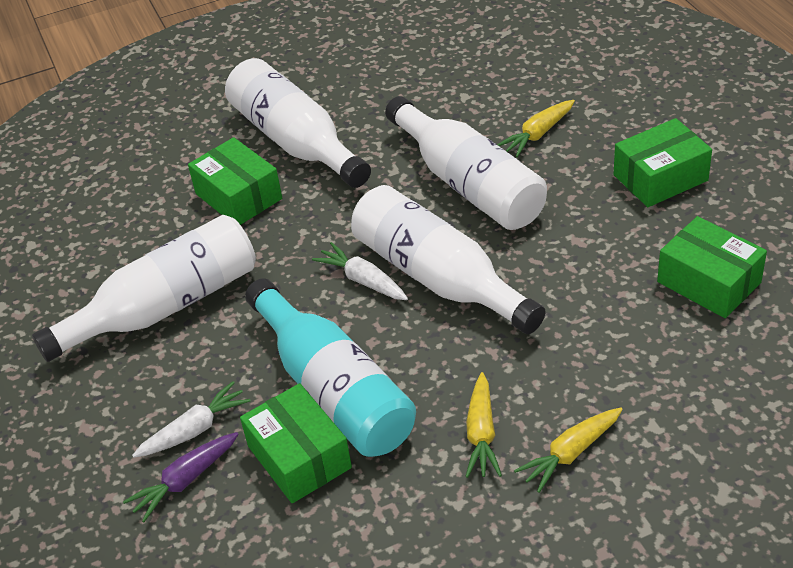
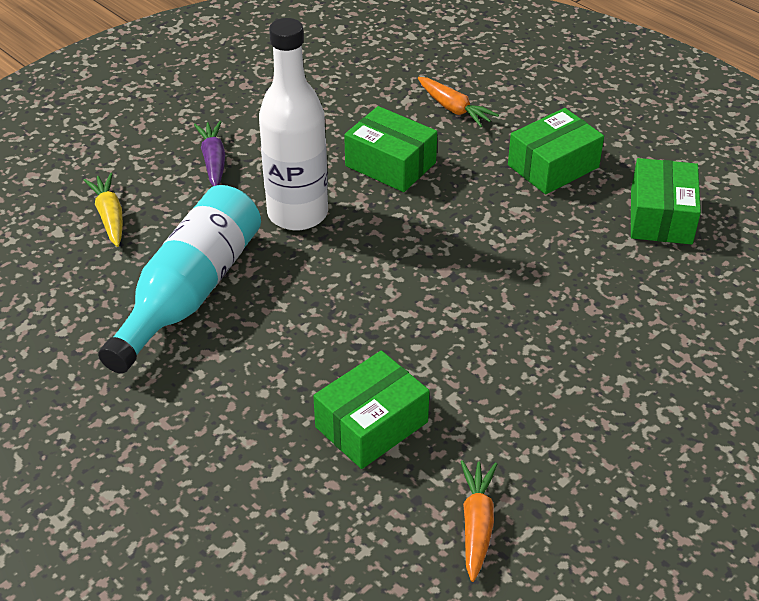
orange carrot: 0 -> 2
white bottle: 4 -> 1
white carrot: 2 -> 0
yellow carrot: 3 -> 1

